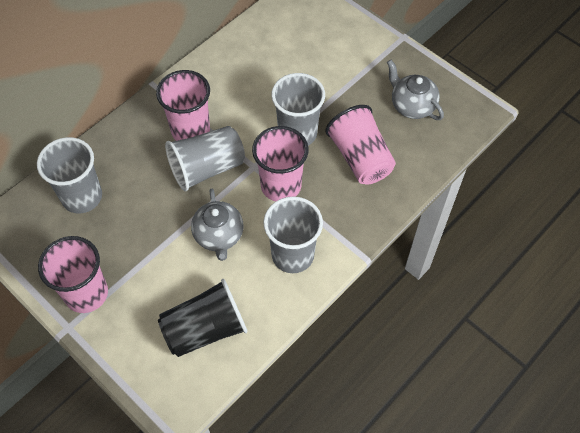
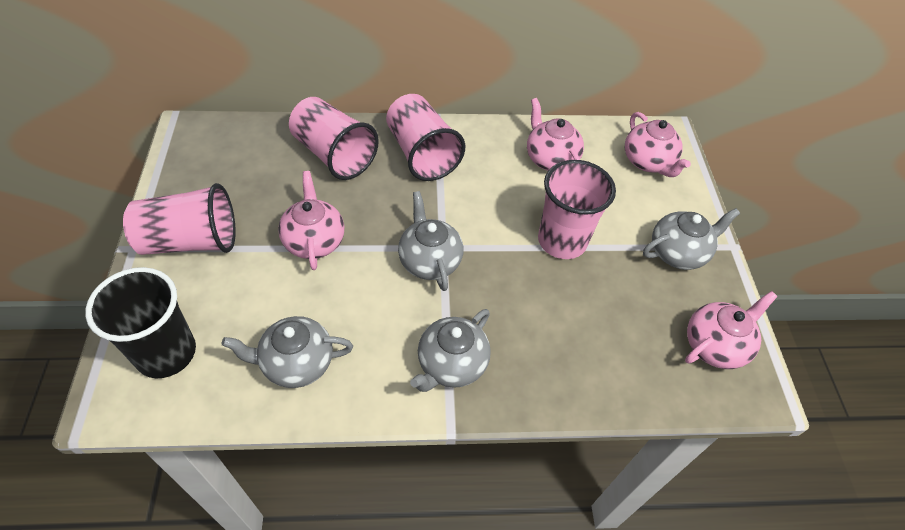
grey cup: 4 -> 0
grey teapot: 2 -> 4
pink teapot: 0 -> 4

